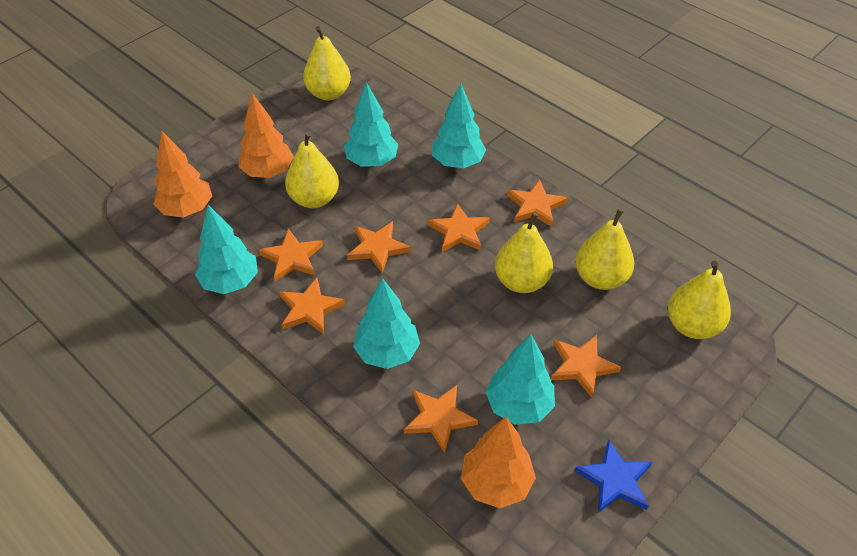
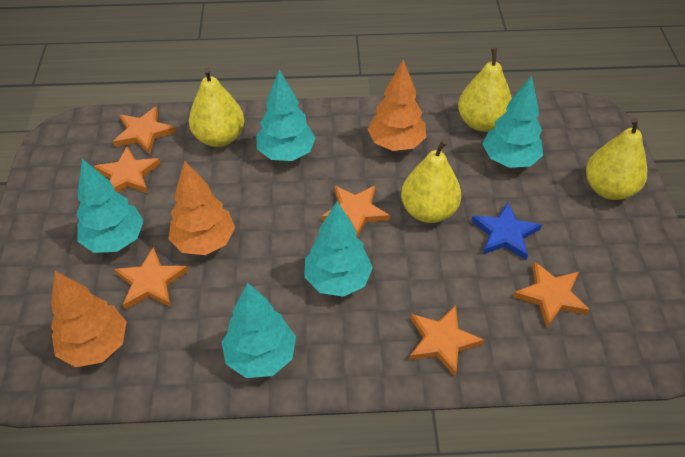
orange star: 7 -> 6
yellow pear: 5 -> 4

